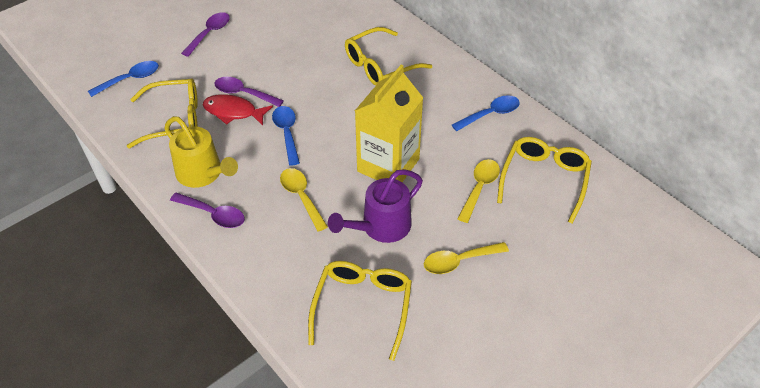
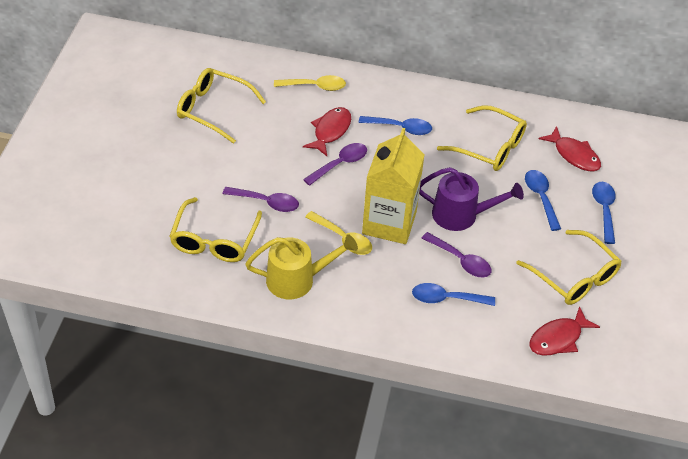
blue spoon: 3 -> 4
red fish: 1 -> 3
yellow spoon: 3 -> 2

